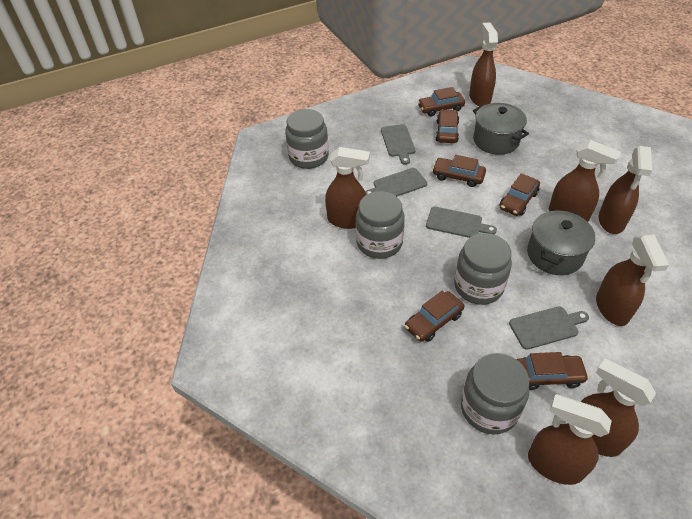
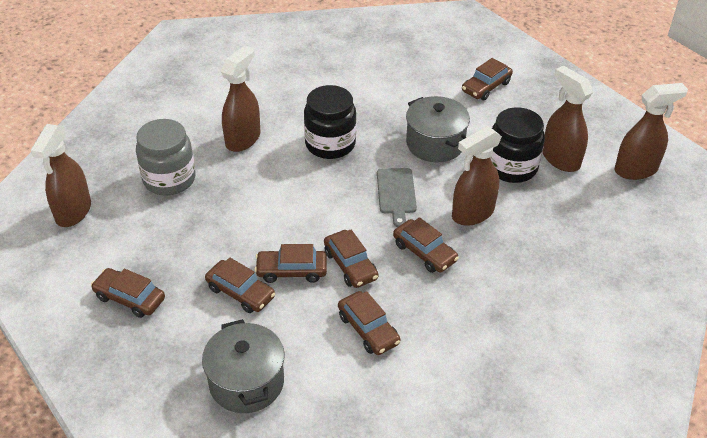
black jar: 0 -> 2
brown car: 6 -> 7
brown spray bottle: 7 -> 5
grey cutting board: 4 -> 1
grey jar: 4 -> 1

